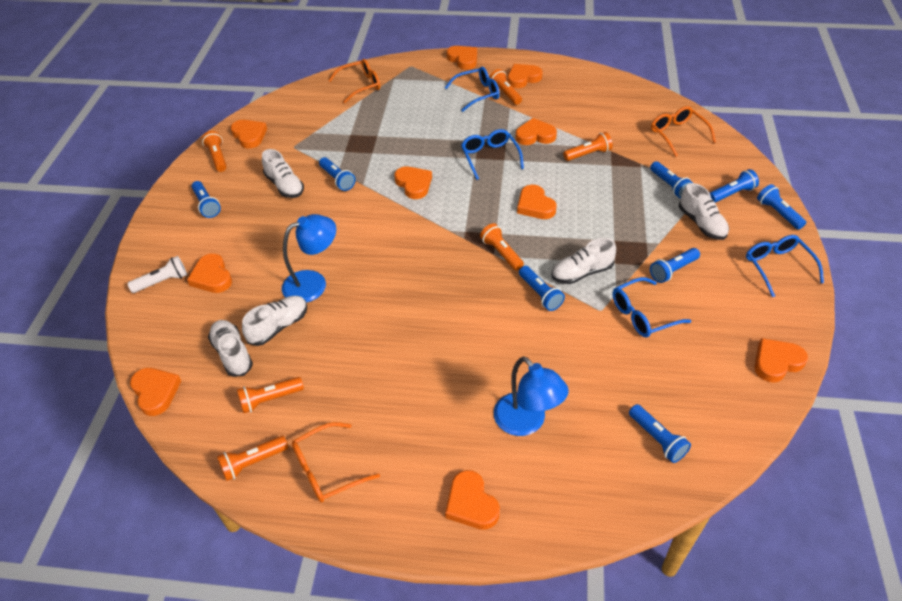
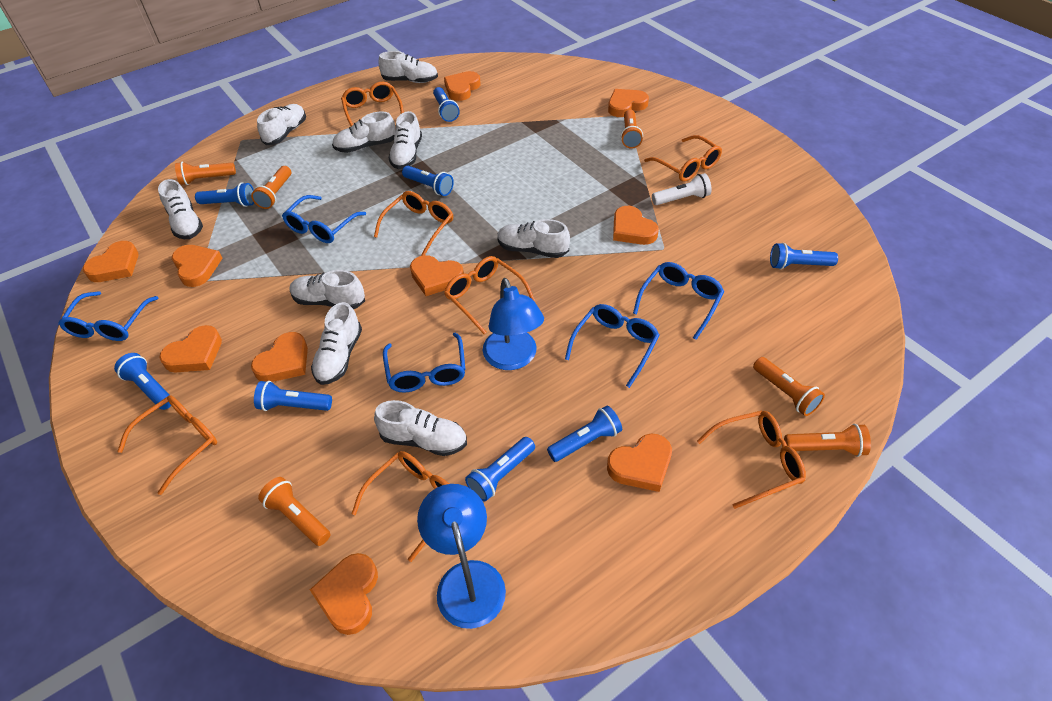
blue glasses: 4 -> 5
orange glasses: 3 -> 7
white shoe: 5 -> 9

